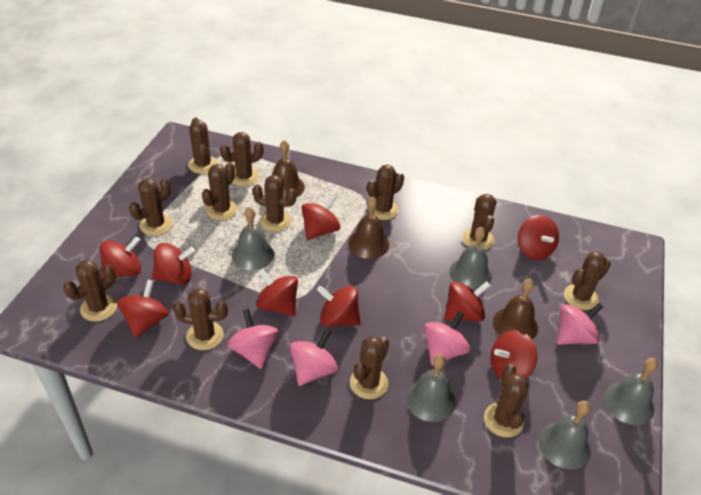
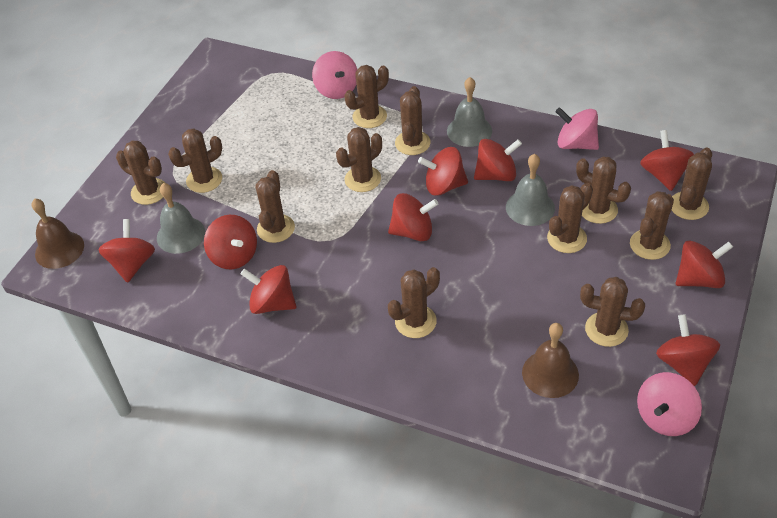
brown bell: 3 -> 2
grey bell: 5 -> 3
pink spinning top: 4 -> 3

